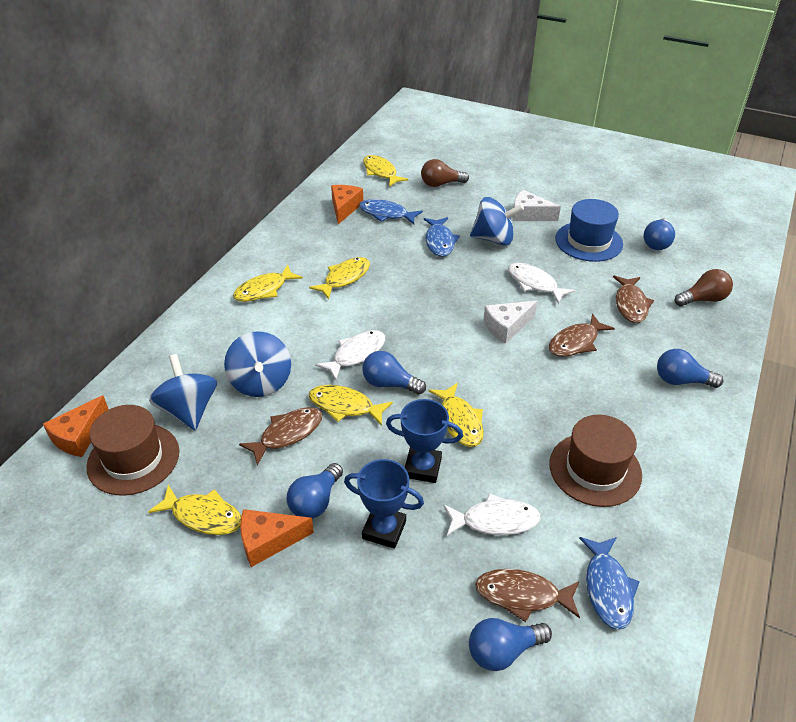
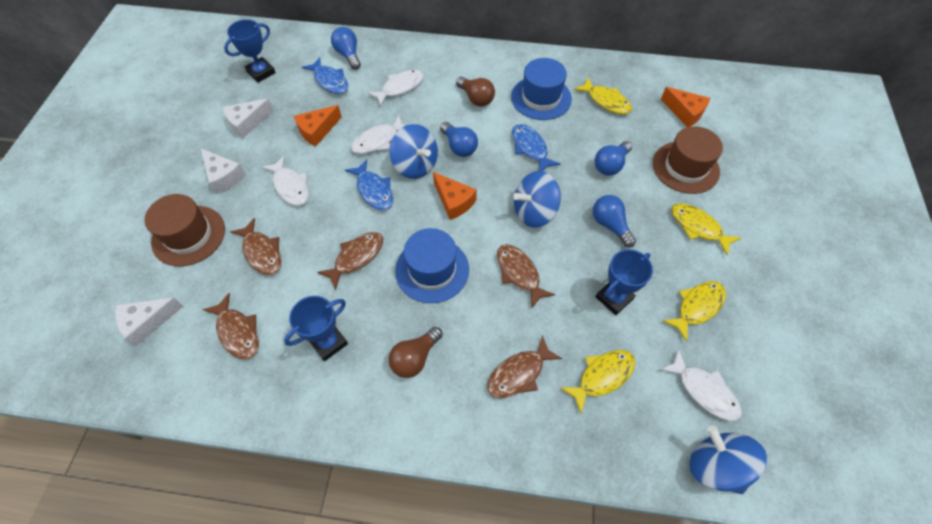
blue hat: 1 -> 2
blue light bulb: 5 -> 4
blue trophy: 2 -> 3
brown fish: 4 -> 5
white cheese: 2 -> 3
white fish: 3 -> 4
yellow fish: 6 -> 4

